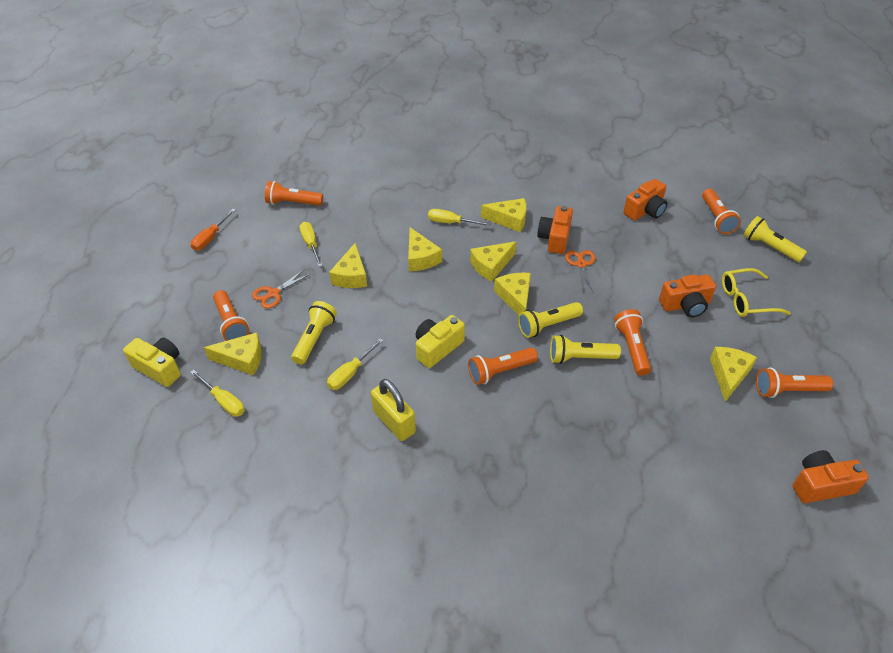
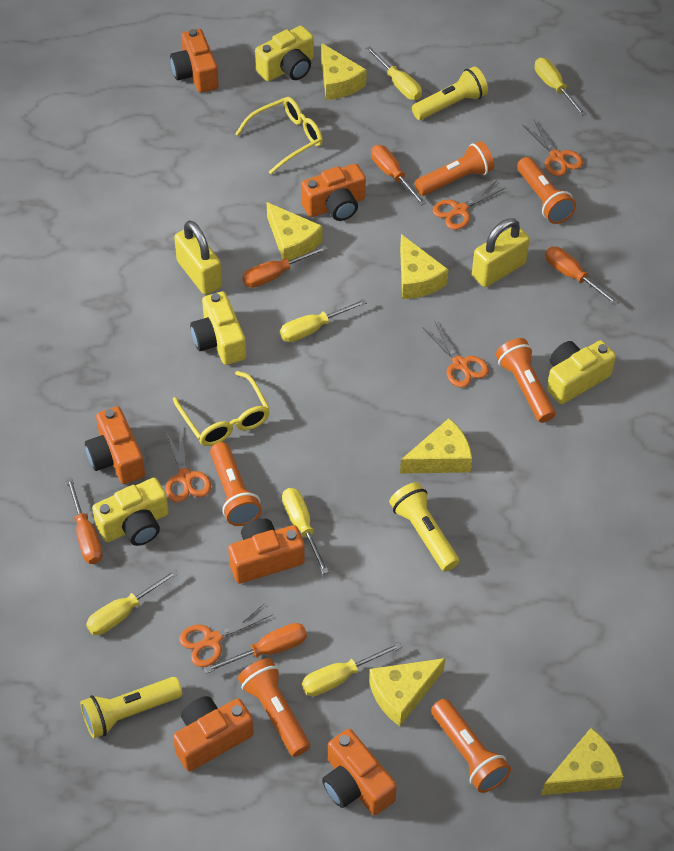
orange camera: 4 -> 6
orange scissors: 2 -> 5
orange screwdriver: 1 -> 5
yellow camera: 2 -> 4
yellow cheese: 7 -> 6
yellow flashlight: 4 -> 3
yellow glasses: 1 -> 2
yellow padlock: 1 -> 2
yellow screwdriver: 4 -> 6

